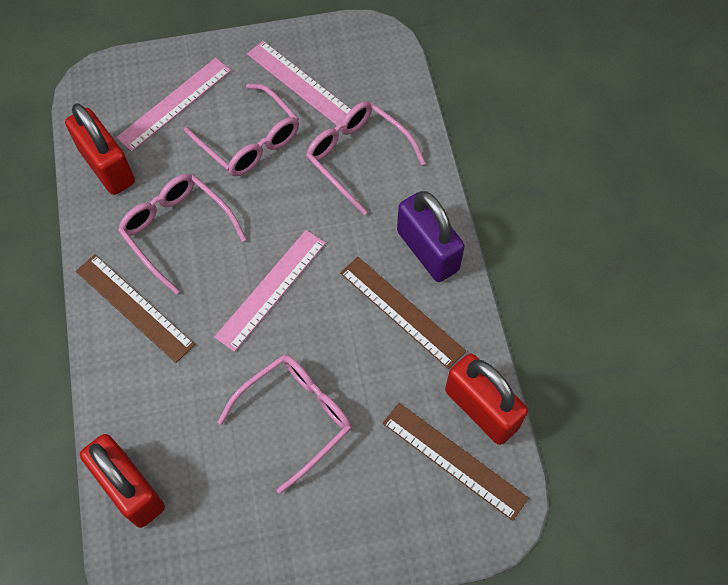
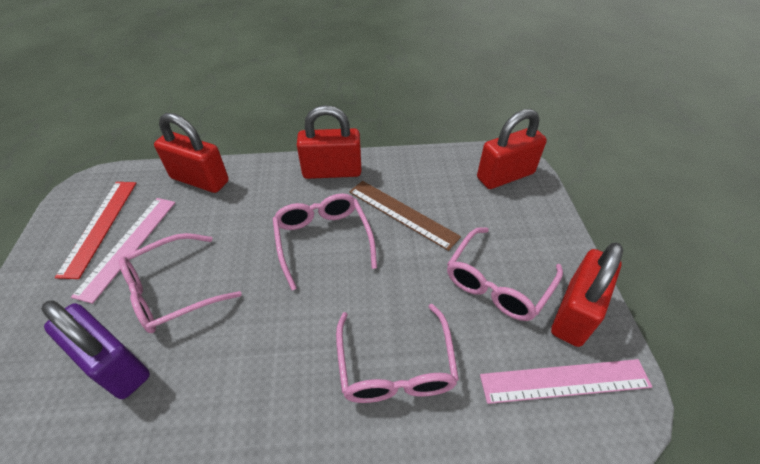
brown ruler: 3 -> 1
pink ruler: 3 -> 2
red padlock: 3 -> 4
red ruler: 0 -> 1

